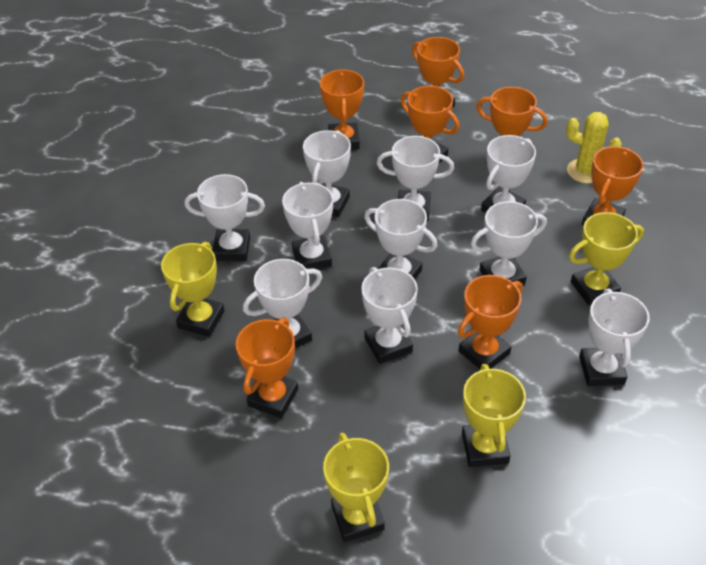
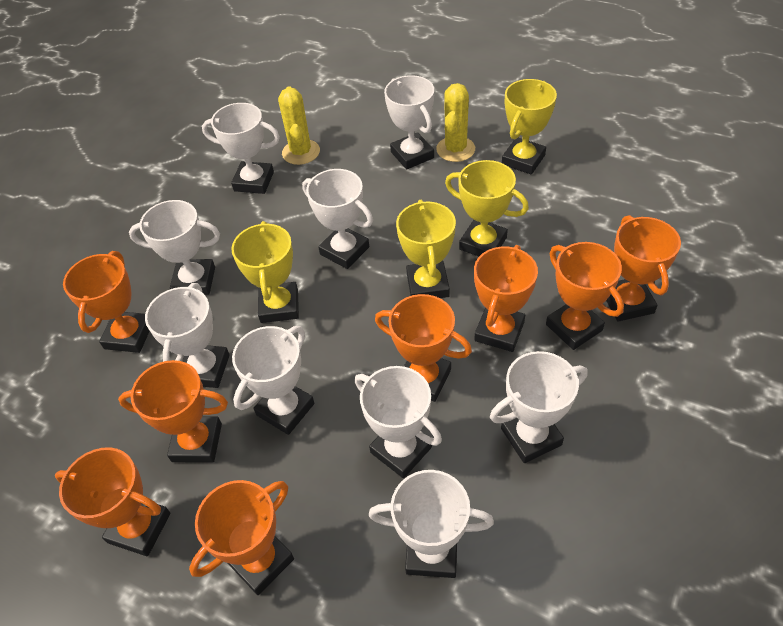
orange trophy: 7 -> 8
white trophy: 10 -> 9
yellow cactus: 1 -> 2

